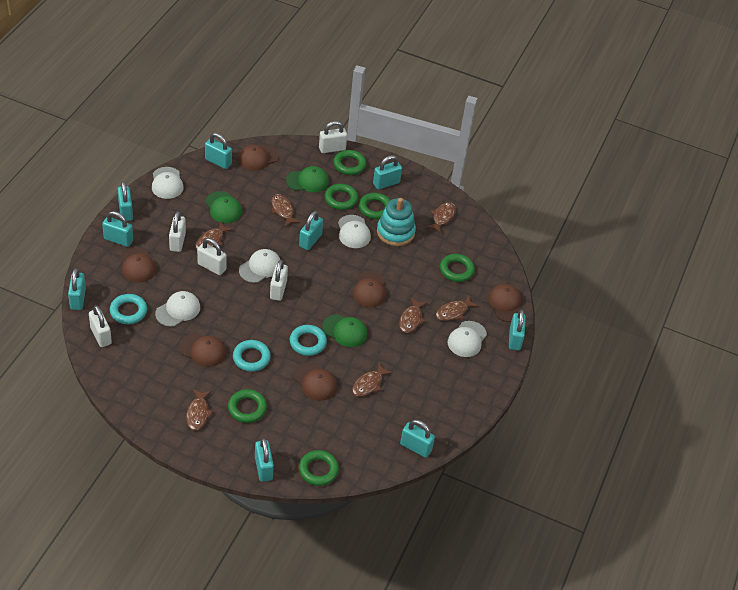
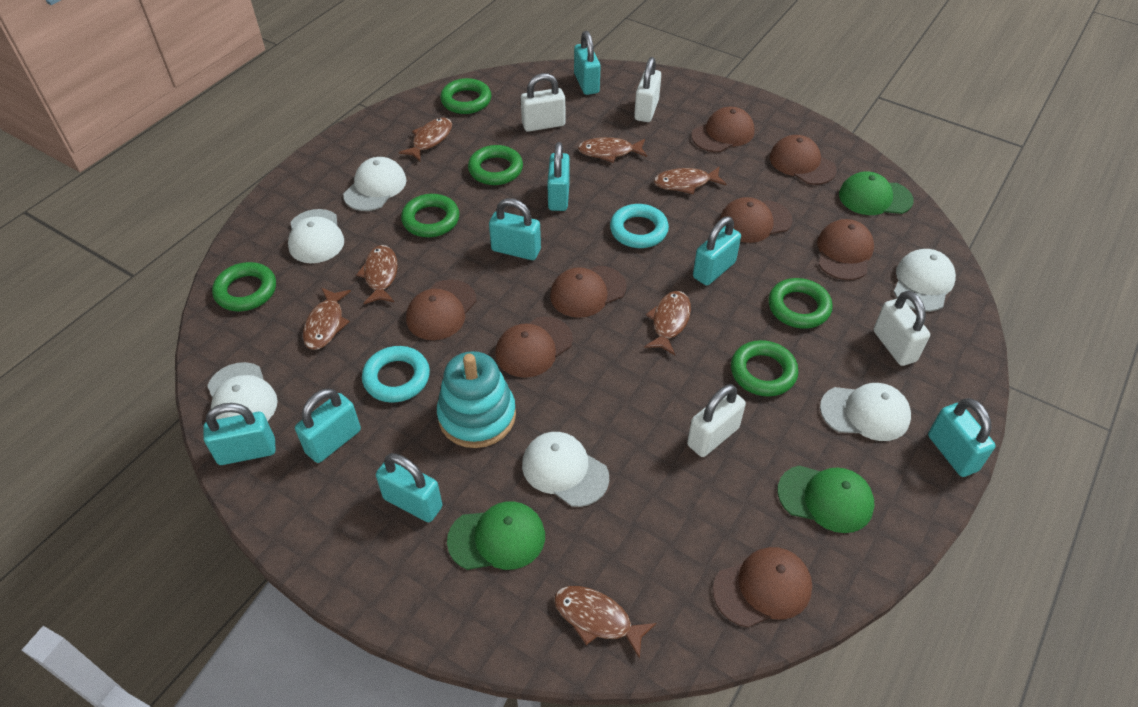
brown cap: 6 -> 8
turquoise padlock: 9 -> 8
turquoise ring: 3 -> 2
white cap: 5 -> 6
white padlock: 5 -> 4

